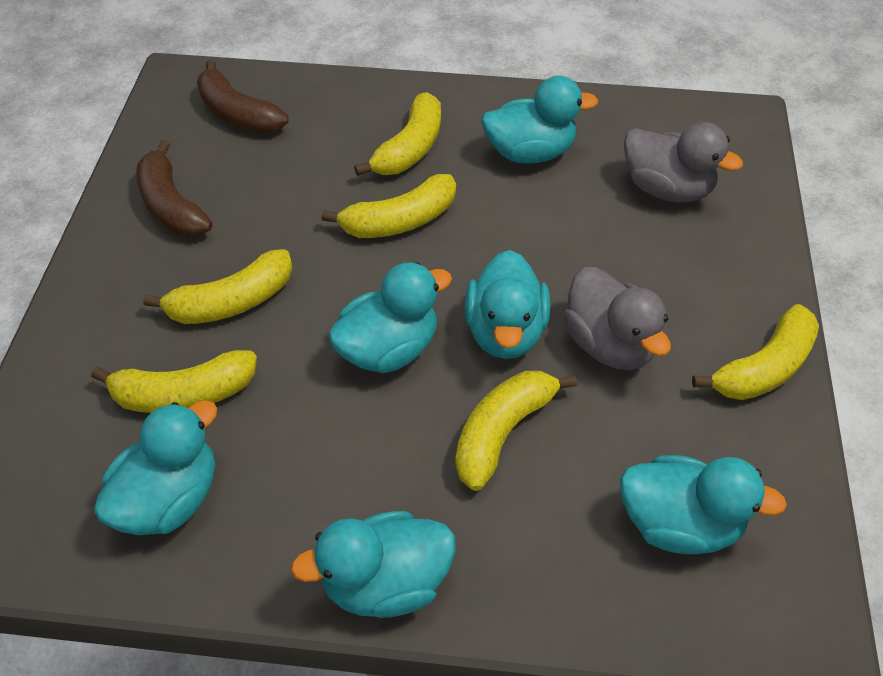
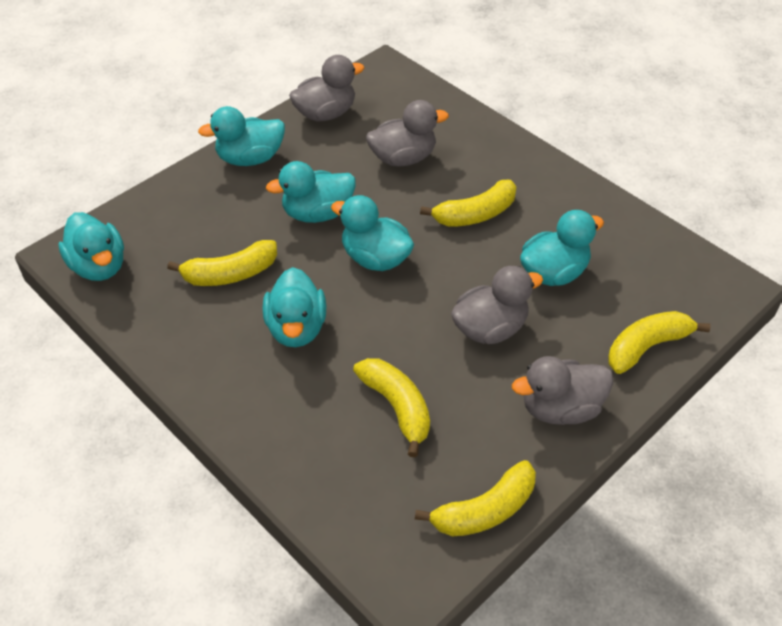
brown banana: 2 -> 0
grey duck: 2 -> 4
yellow banana: 6 -> 5

